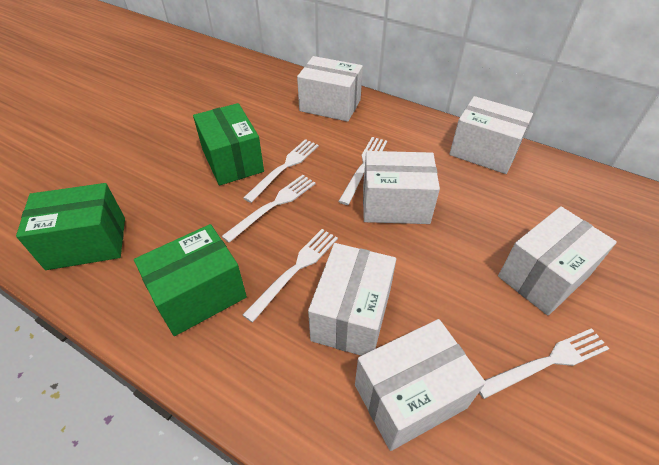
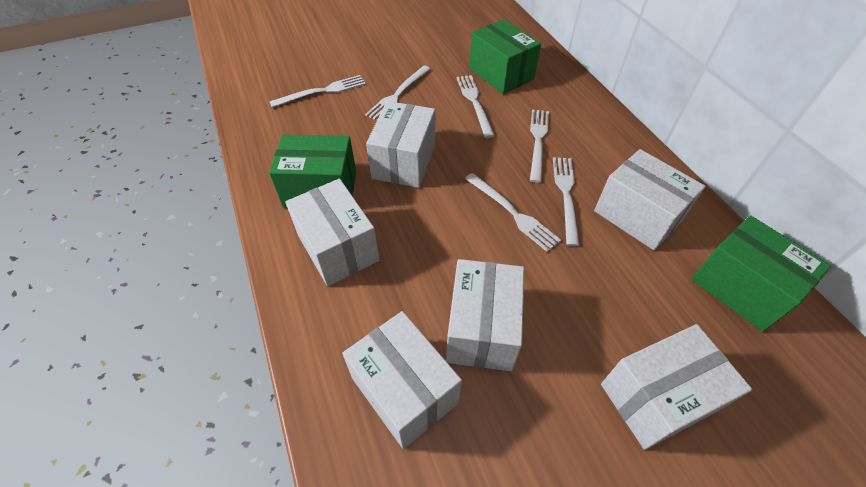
white fork: 5 -> 6

